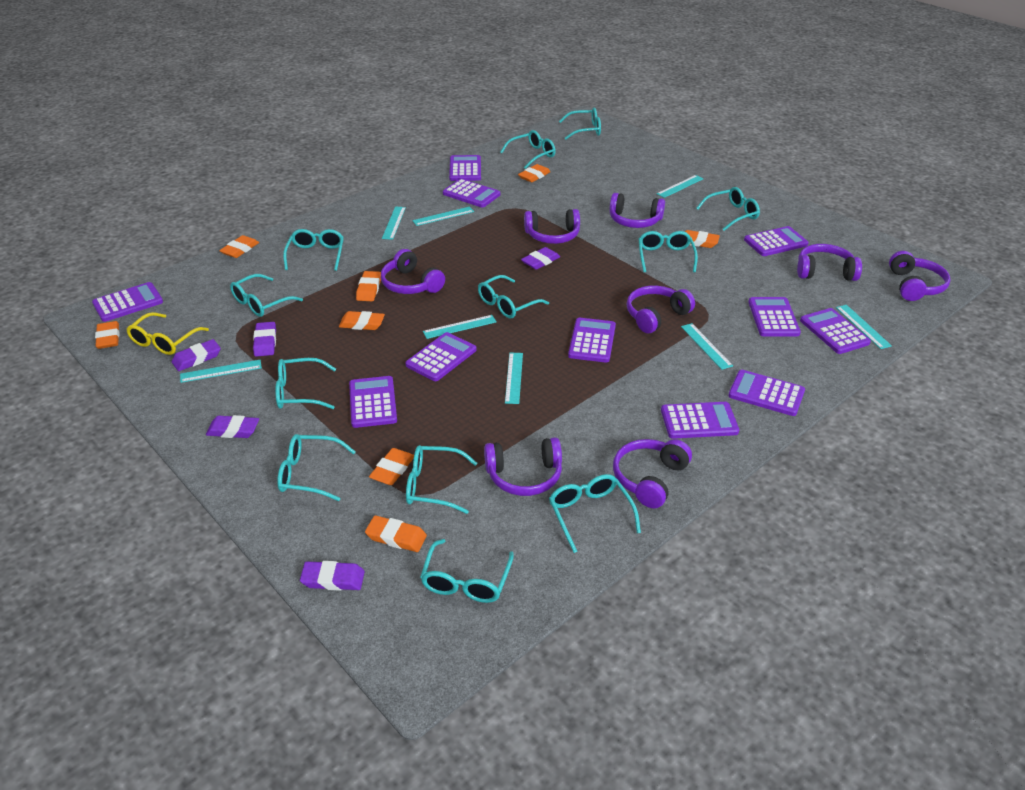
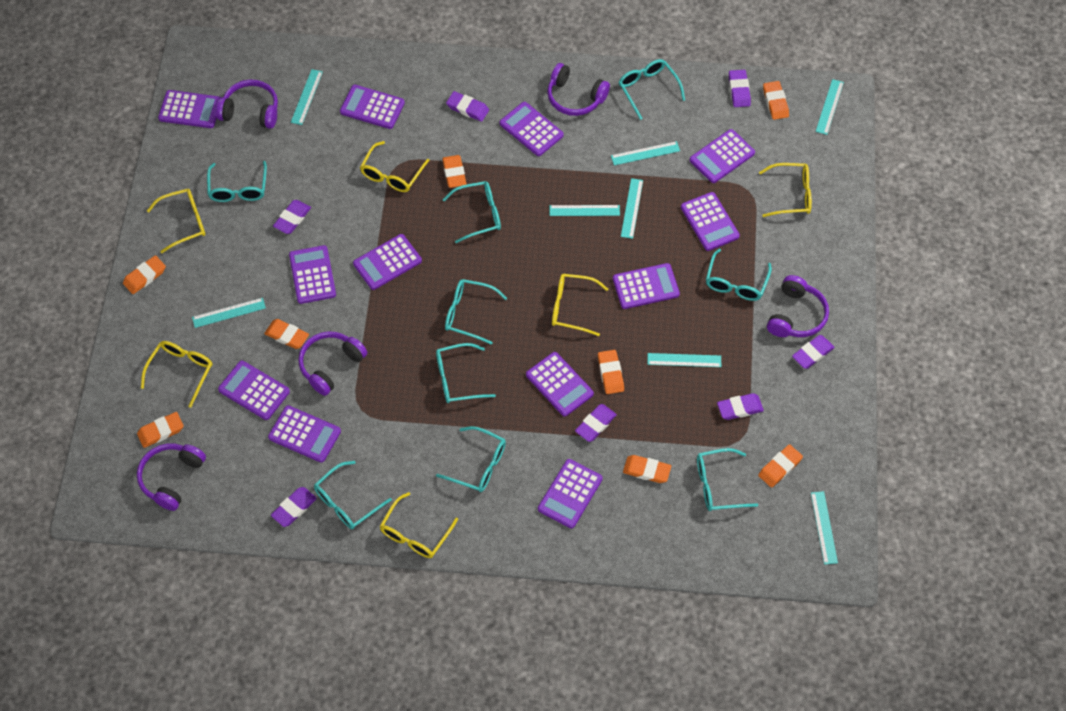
purple calculator: 11 -> 12
purple eraser: 5 -> 7
purple headphones: 8 -> 5
turquoise glasses: 12 -> 9
yellow glasses: 1 -> 6

